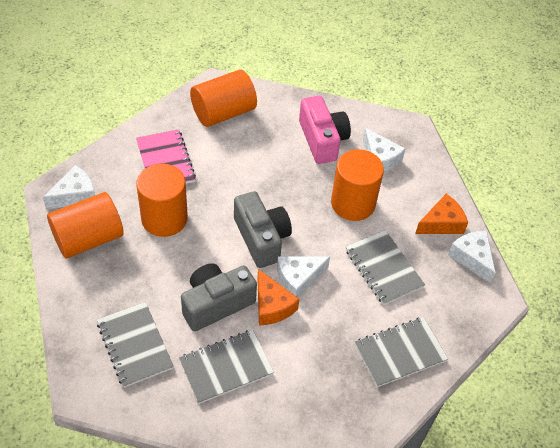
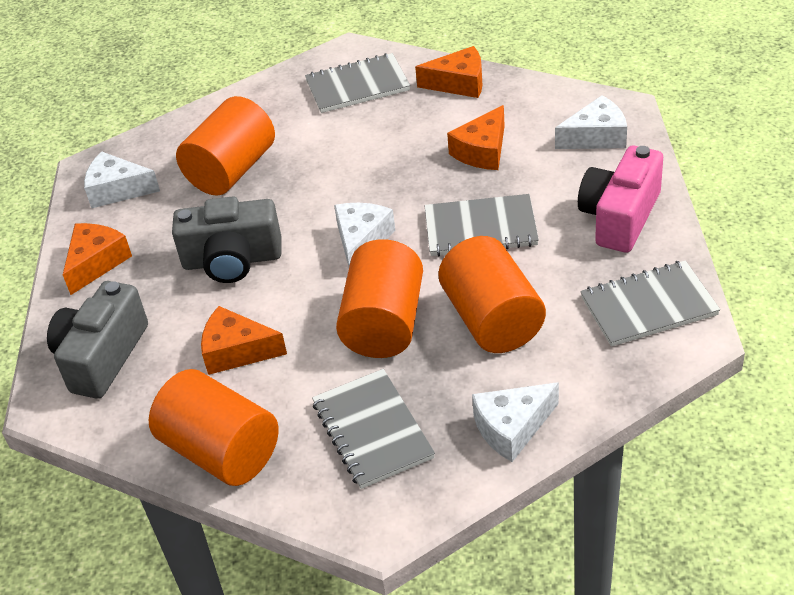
orange cheese: 2 -> 4
pink notebook: 1 -> 0

